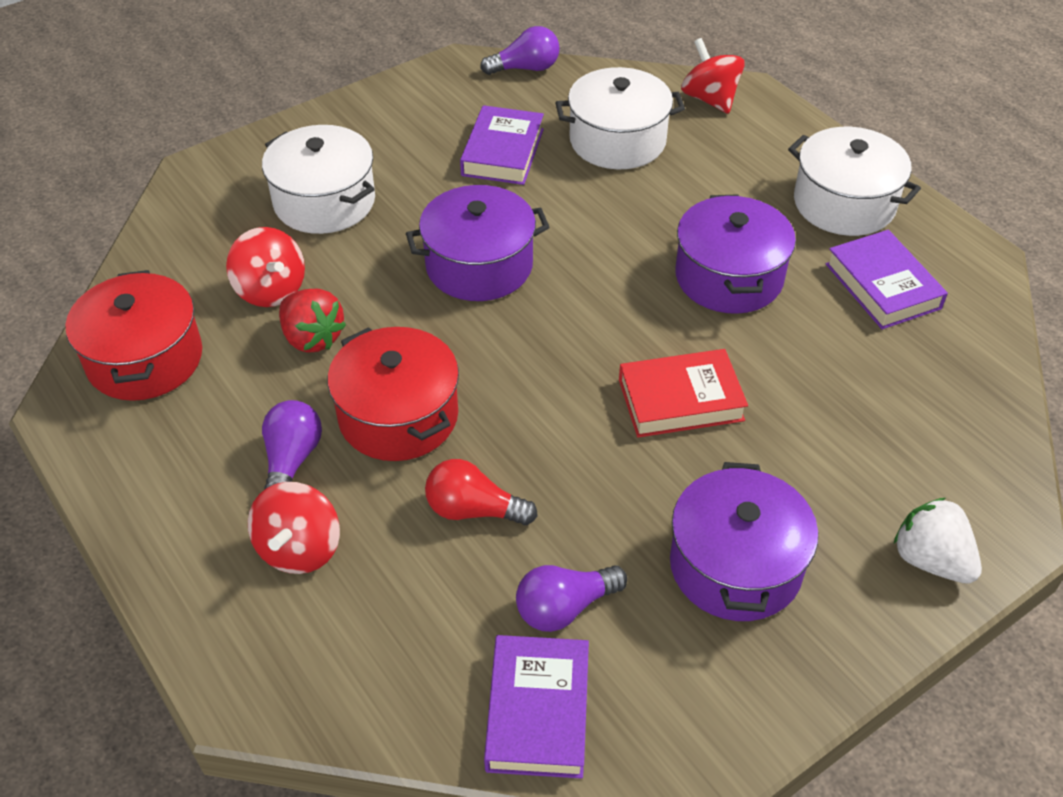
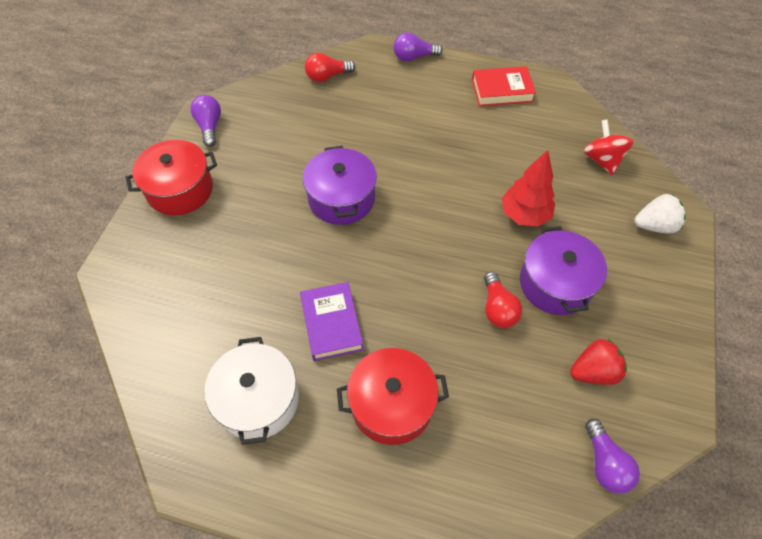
purple book: 3 -> 1
purple pot: 3 -> 2
red light bulb: 1 -> 2
red spinning top: 3 -> 1
red tree: 0 -> 1
white pot: 3 -> 1

